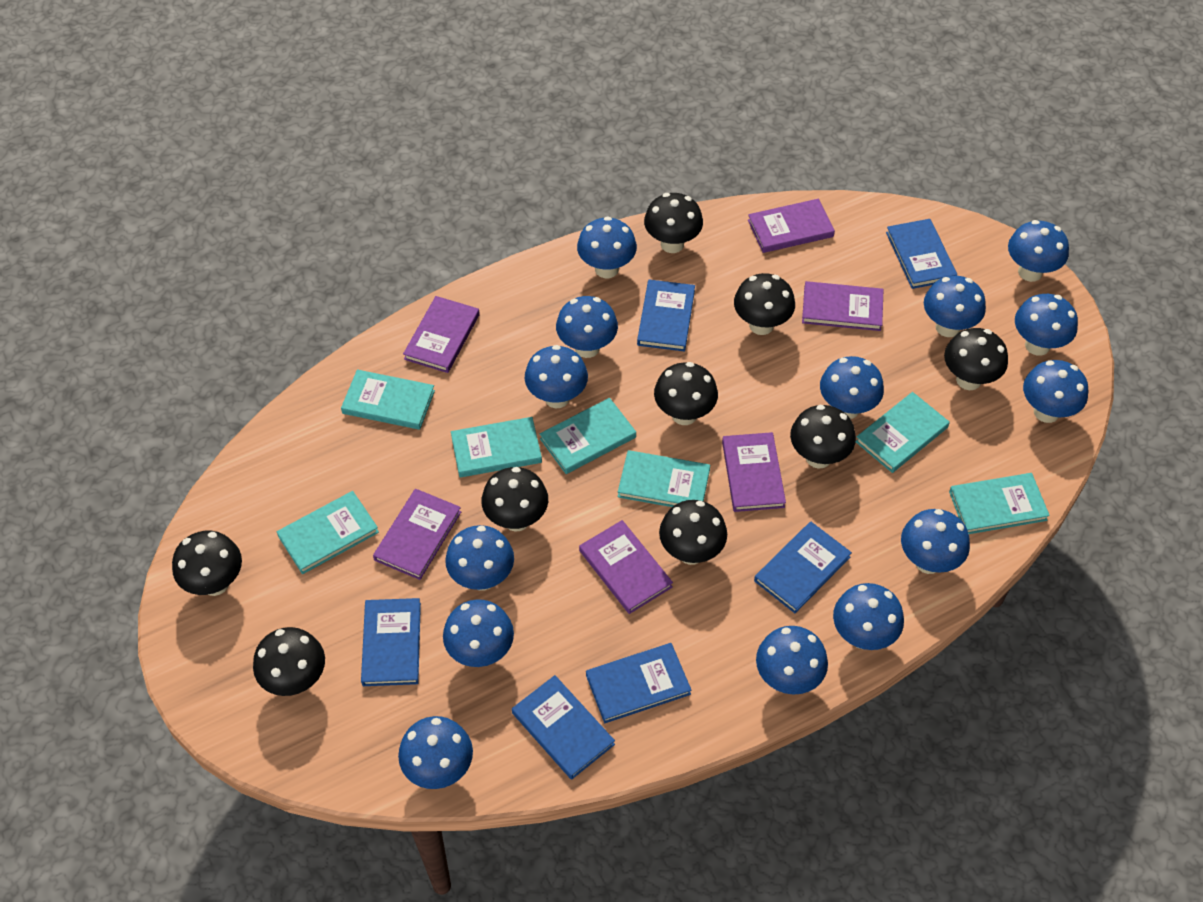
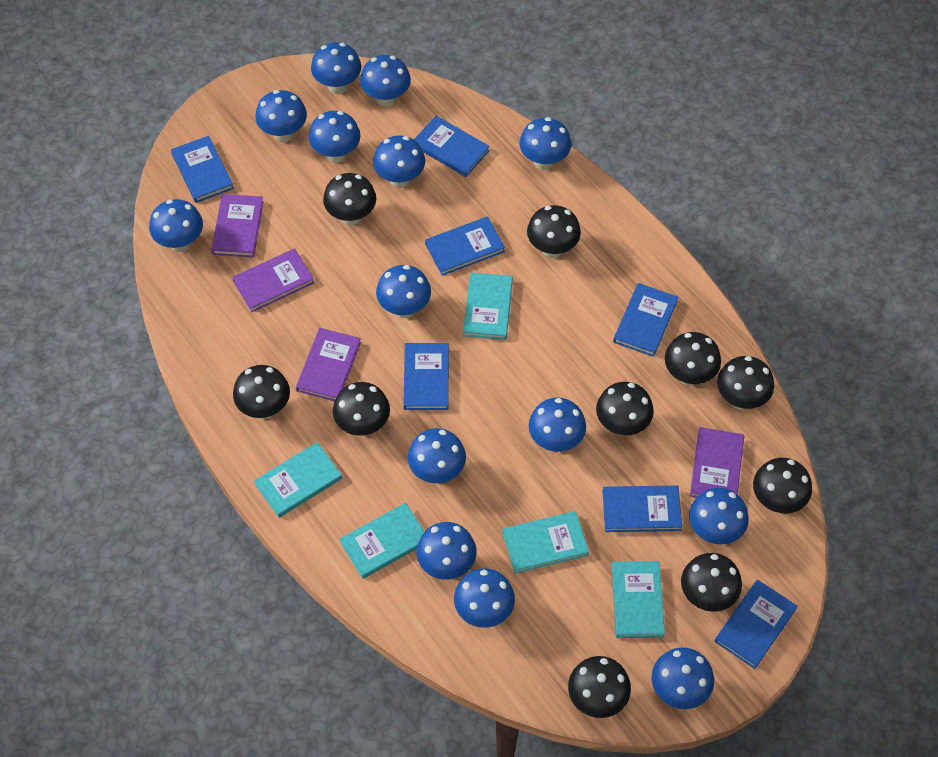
black mushroom: 9 -> 10
blue book: 6 -> 7
purple book: 6 -> 4
turquoise book: 7 -> 5

